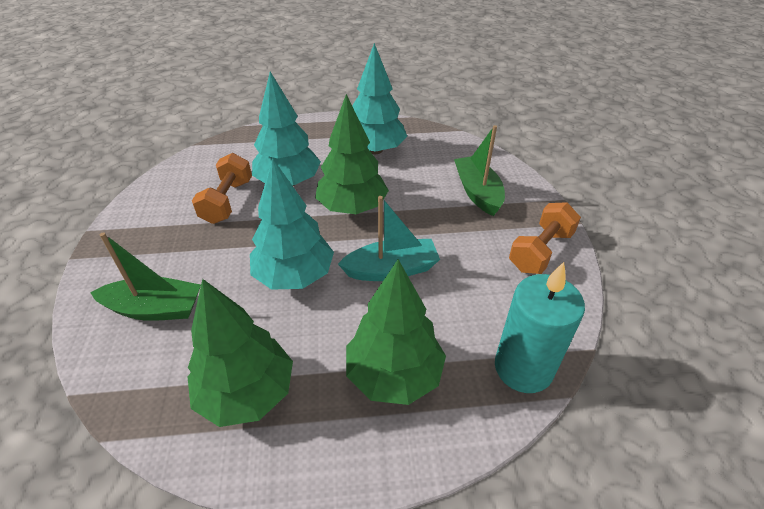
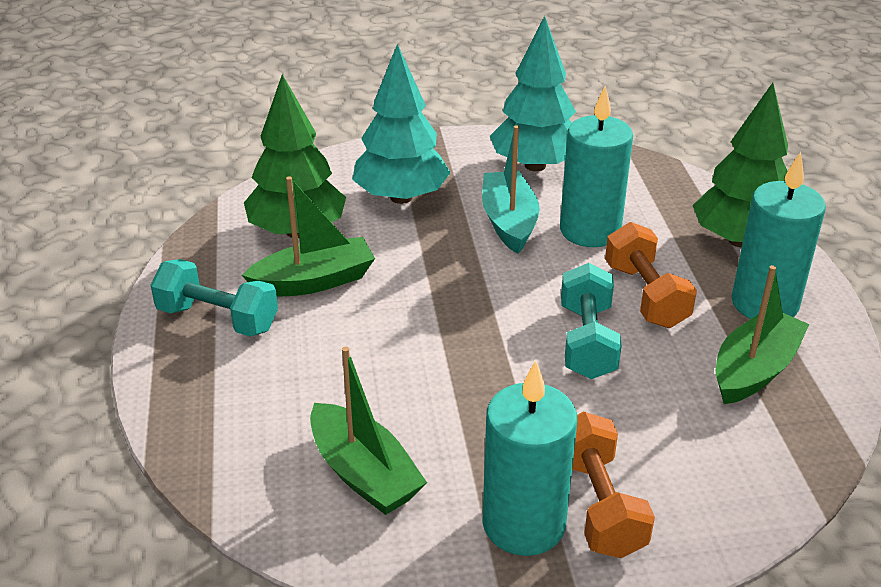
green boat: 2 -> 3
green tree: 3 -> 2
turquoise candle: 1 -> 3
turquoise dumbbell: 0 -> 2
turquoise tree: 3 -> 2

